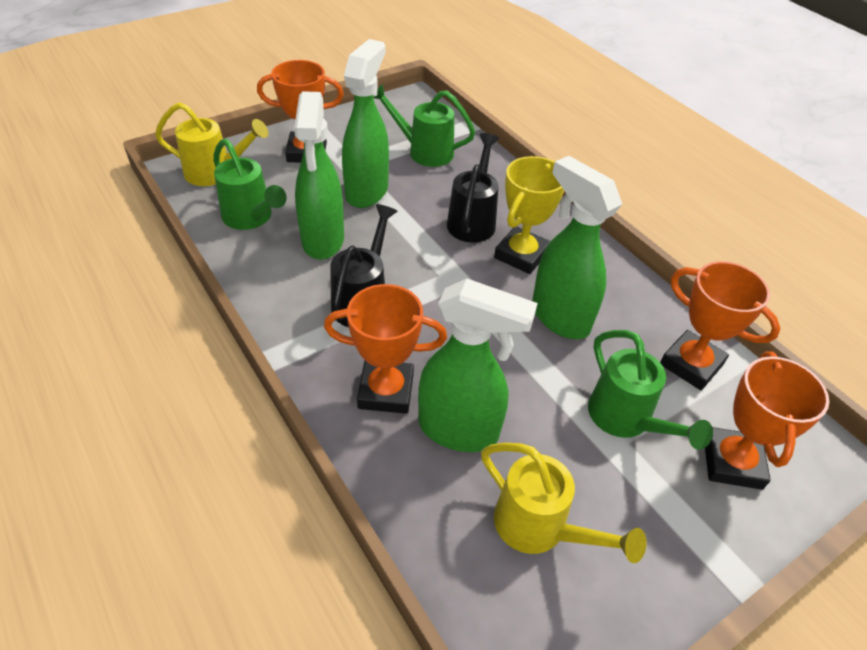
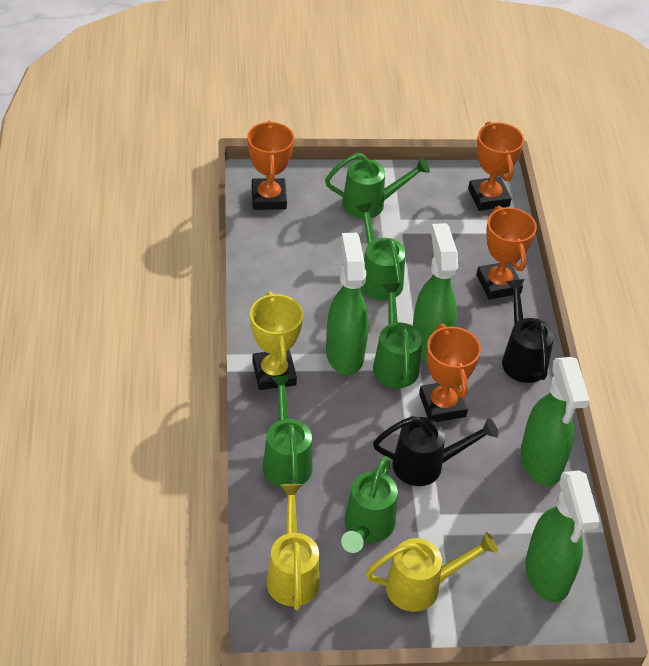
green watering can: 3 -> 5

